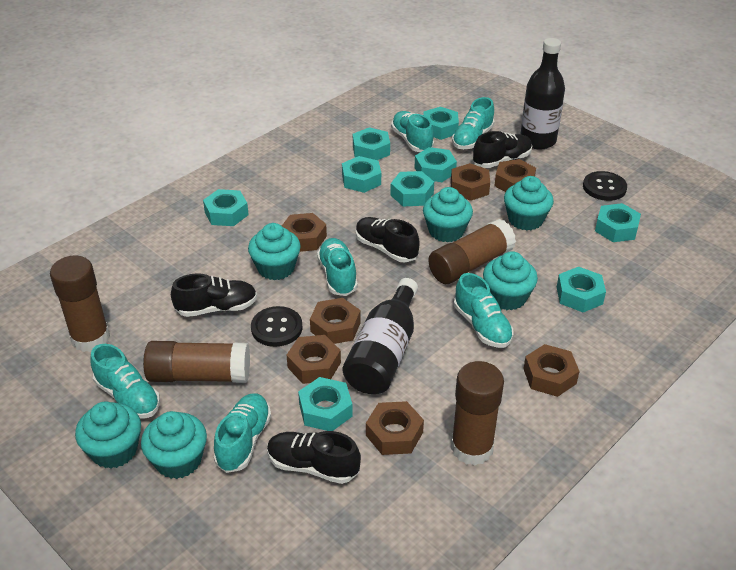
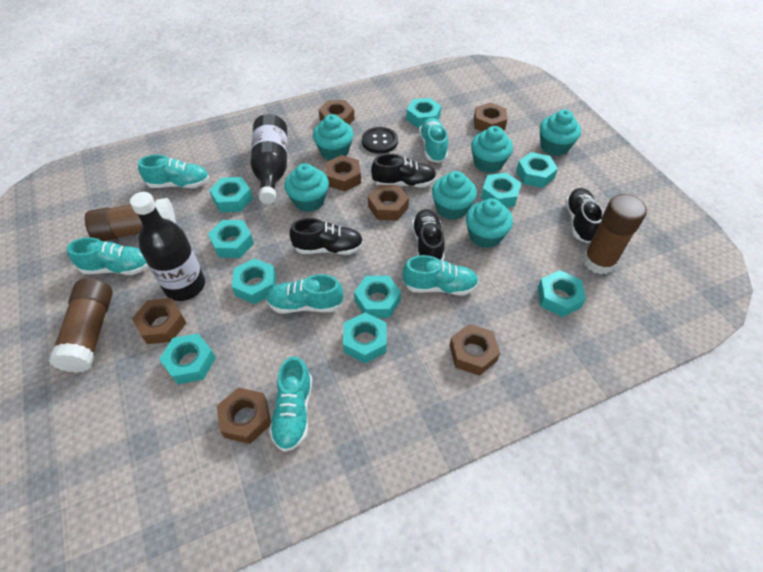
black button: 2 -> 1
brown glue stick: 4 -> 3
turquoise nut: 9 -> 10

